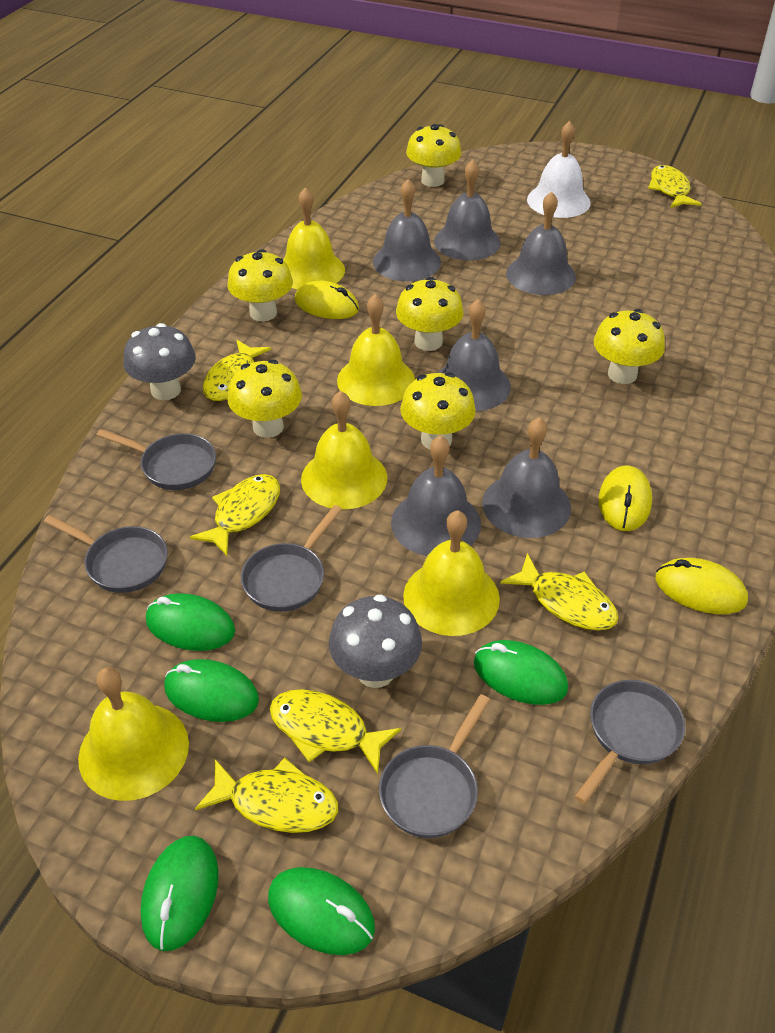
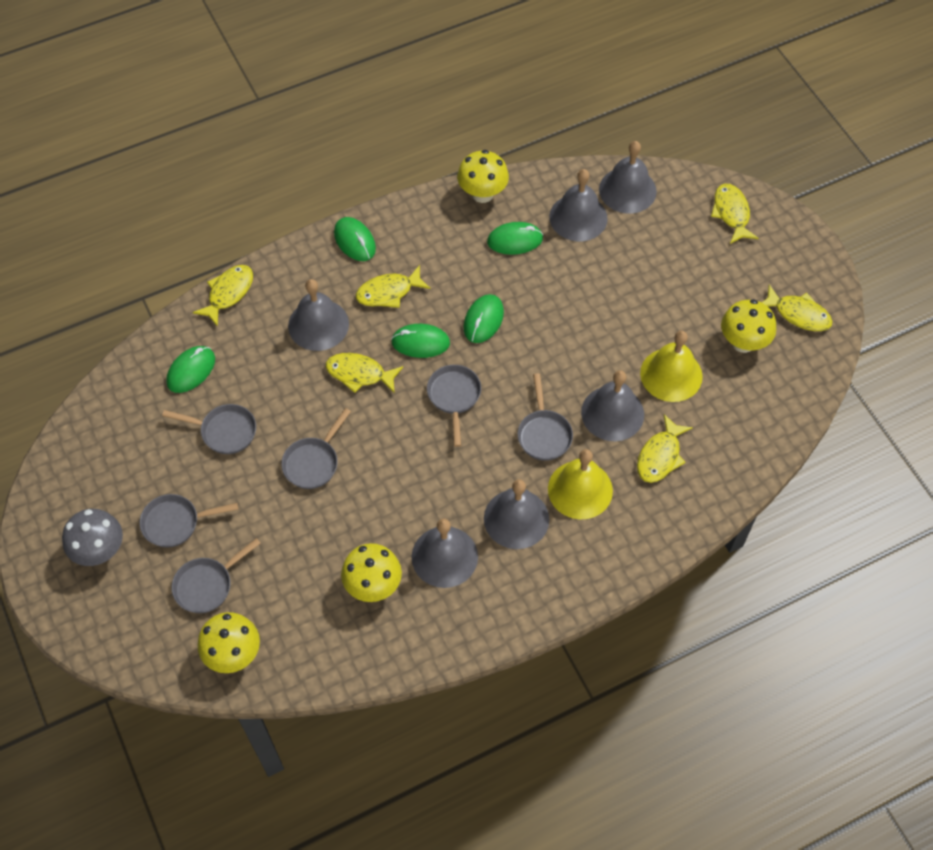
grey mushroom: 2 -> 1
grey pan: 5 -> 6
white bell: 1 -> 0
yellow bell: 5 -> 2
yellow mouse: 3 -> 0
yellow mushroom: 6 -> 4

